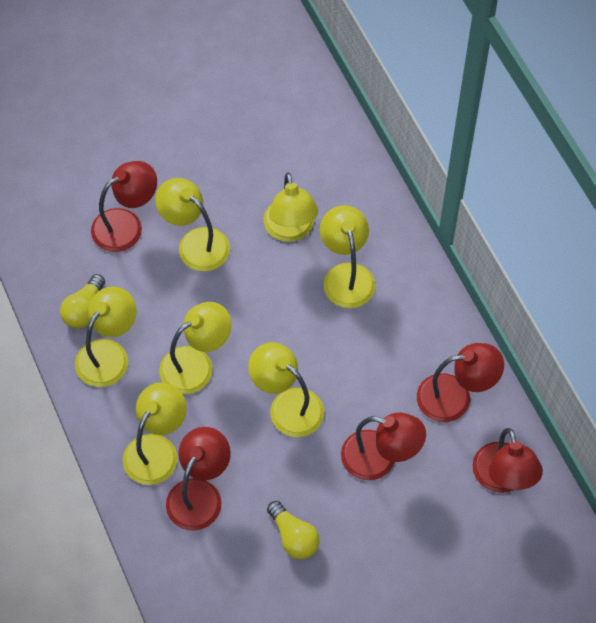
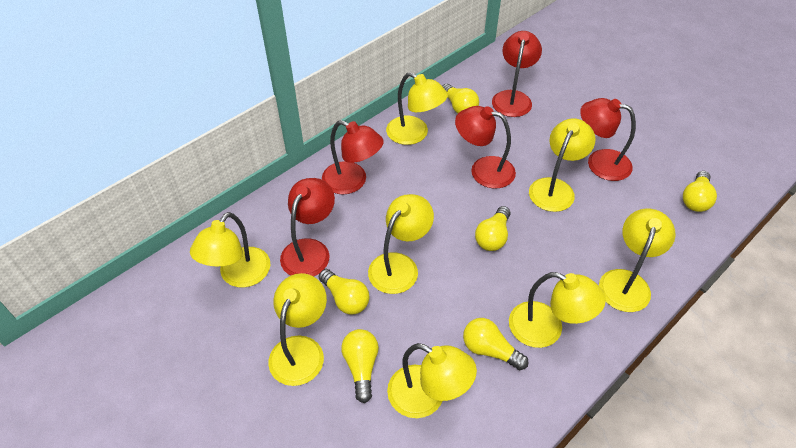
yellow lamp: 7 -> 8
yellow light bulb: 2 -> 6

